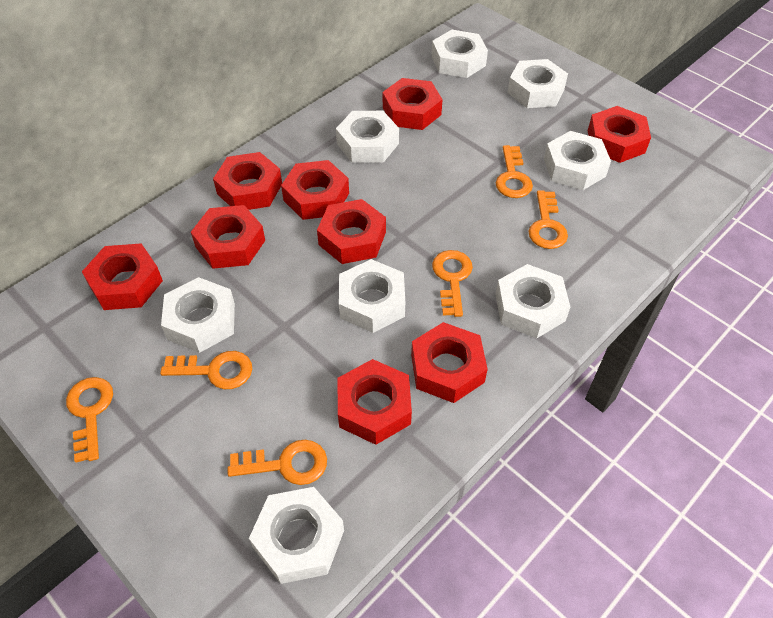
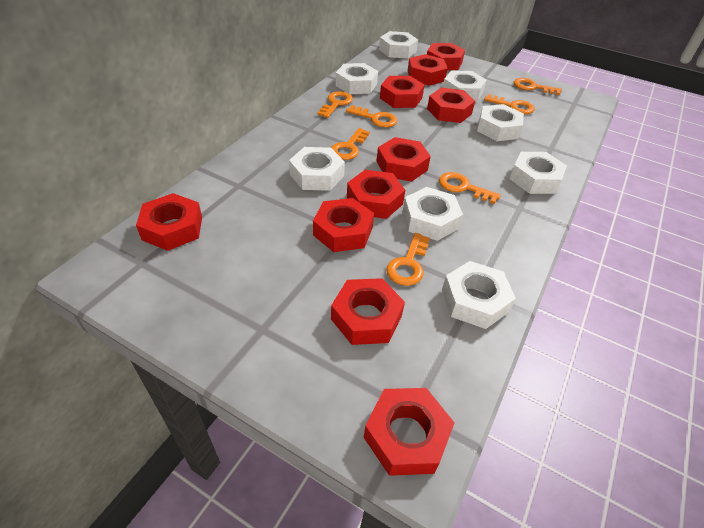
orange key: 6 -> 7
red nut: 9 -> 10

